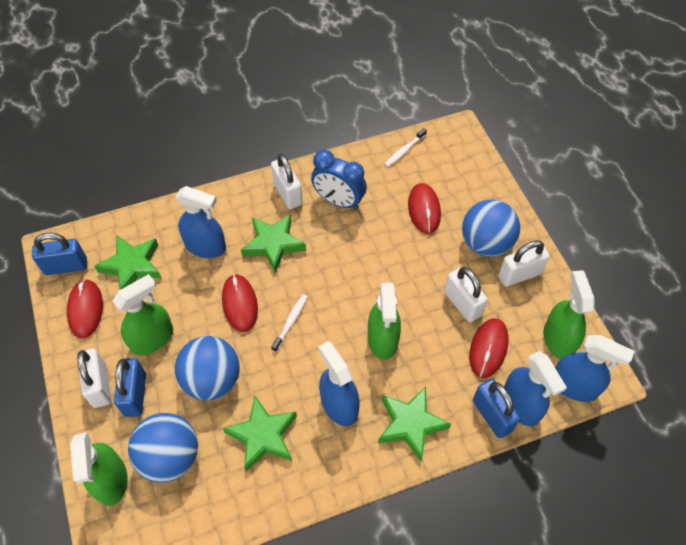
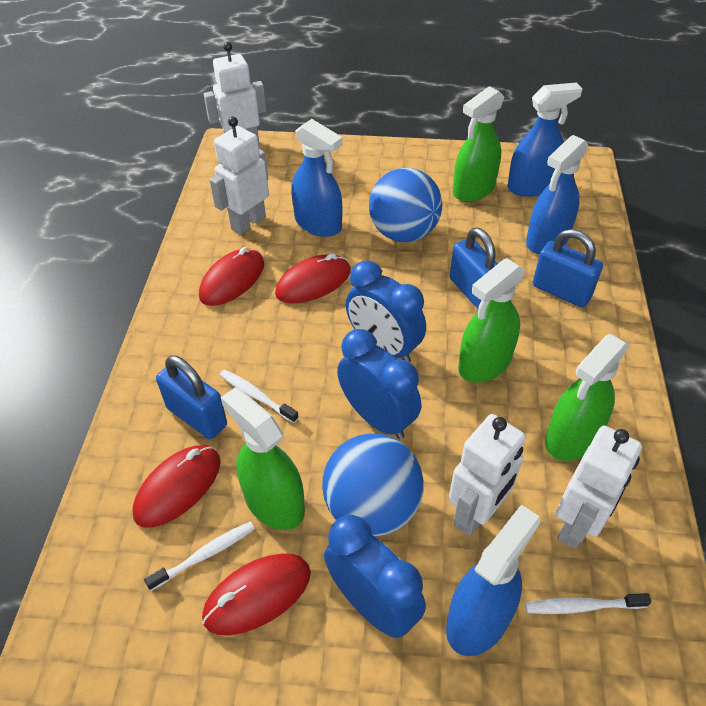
blue ball: 3 -> 2
blue clock: 1 -> 3
green star: 4 -> 0
white padlock: 4 -> 0
white robot: 0 -> 4
white toothbrush: 2 -> 3

